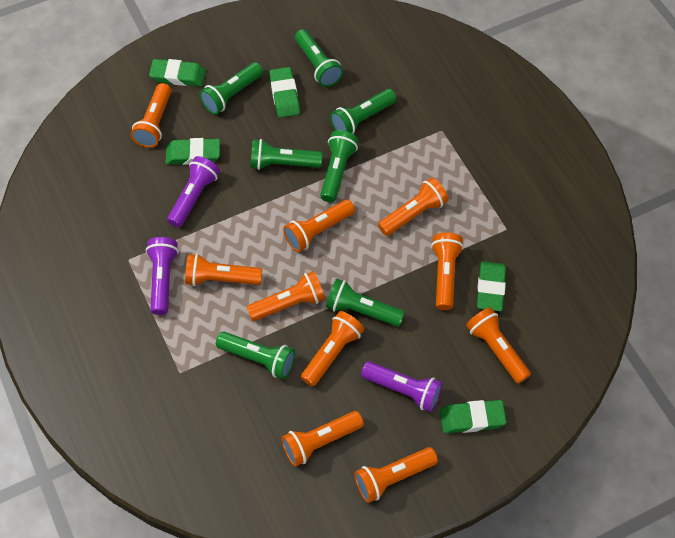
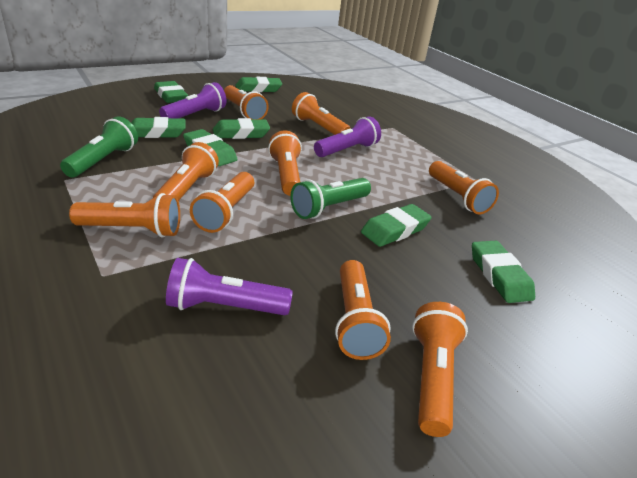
green eraser: 5 -> 7
green flashlight: 7 -> 2
orange flashlight: 10 -> 9

